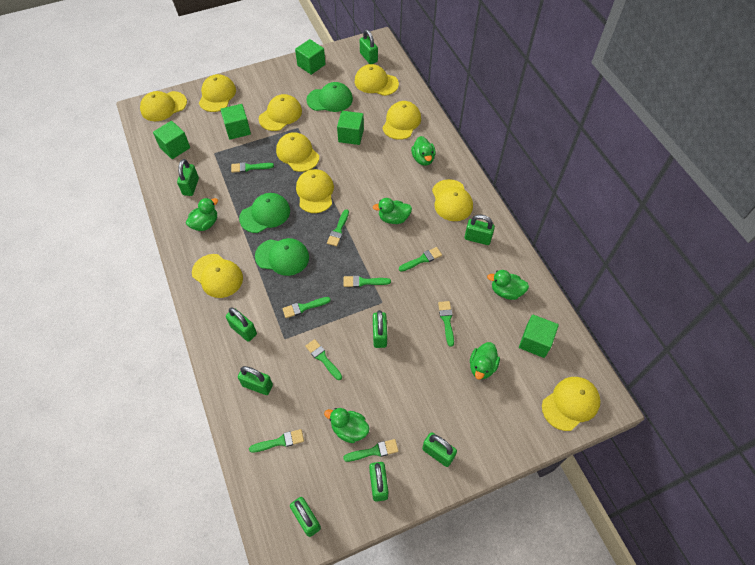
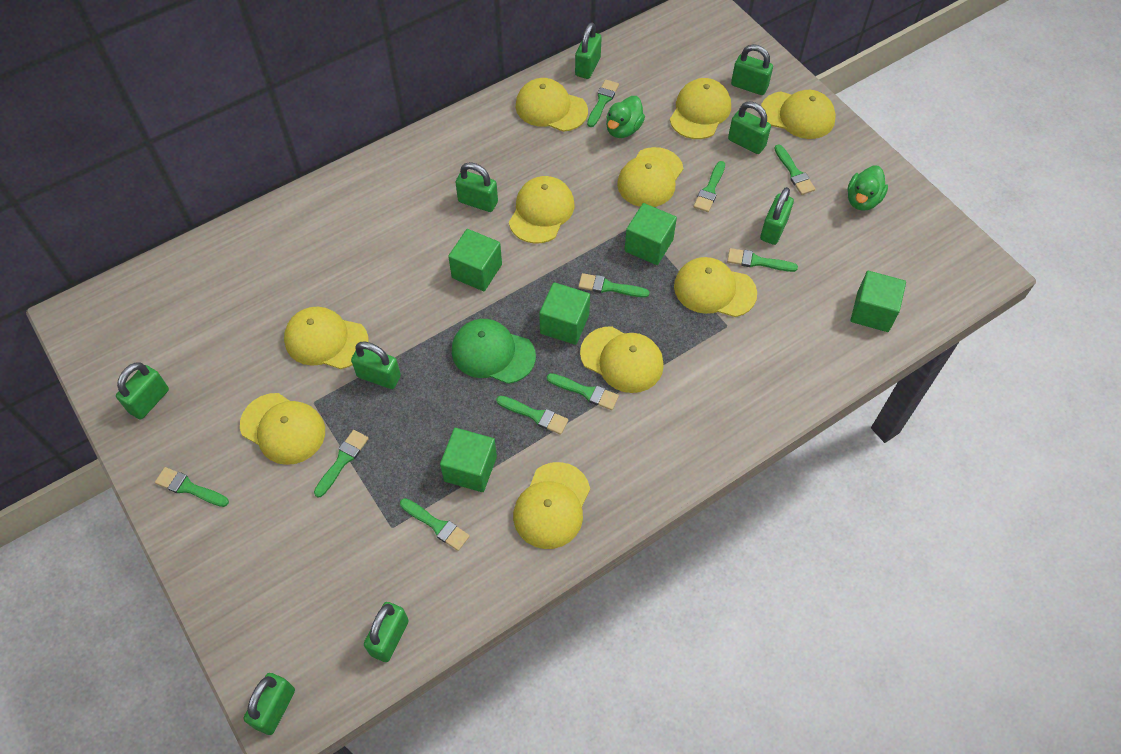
green brush: 9 -> 10
green cap: 3 -> 1
green duck: 6 -> 2

